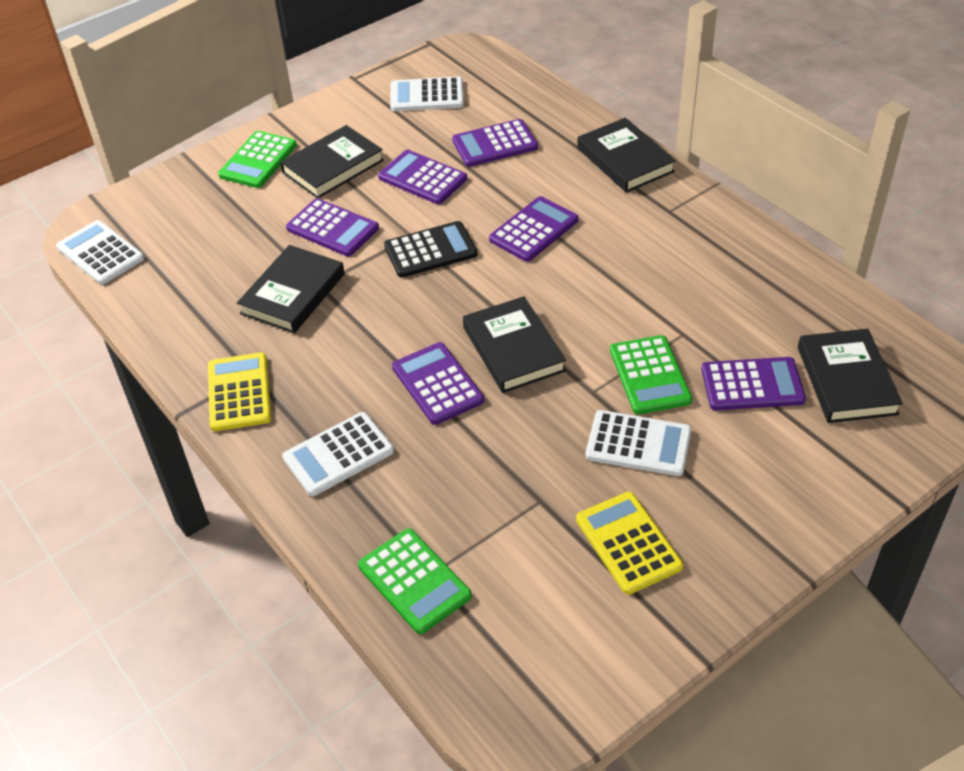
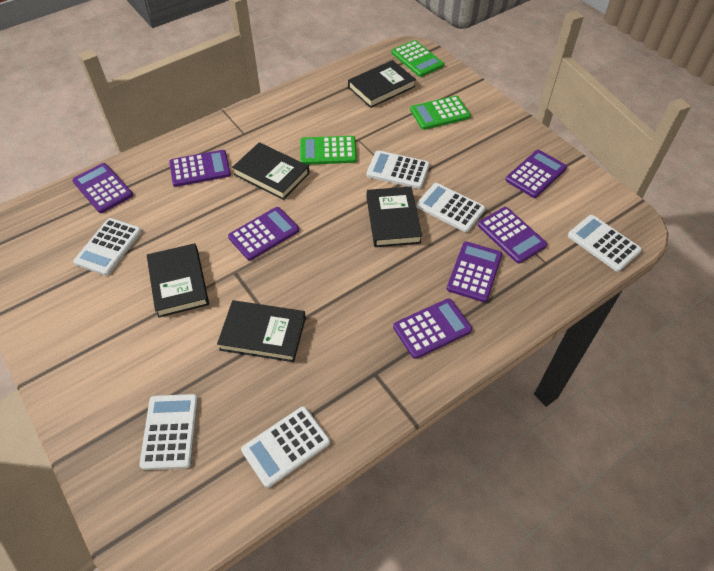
black calculator: 1 -> 0
purple calculator: 6 -> 7
white calculator: 4 -> 6
yellow calculator: 2 -> 0

